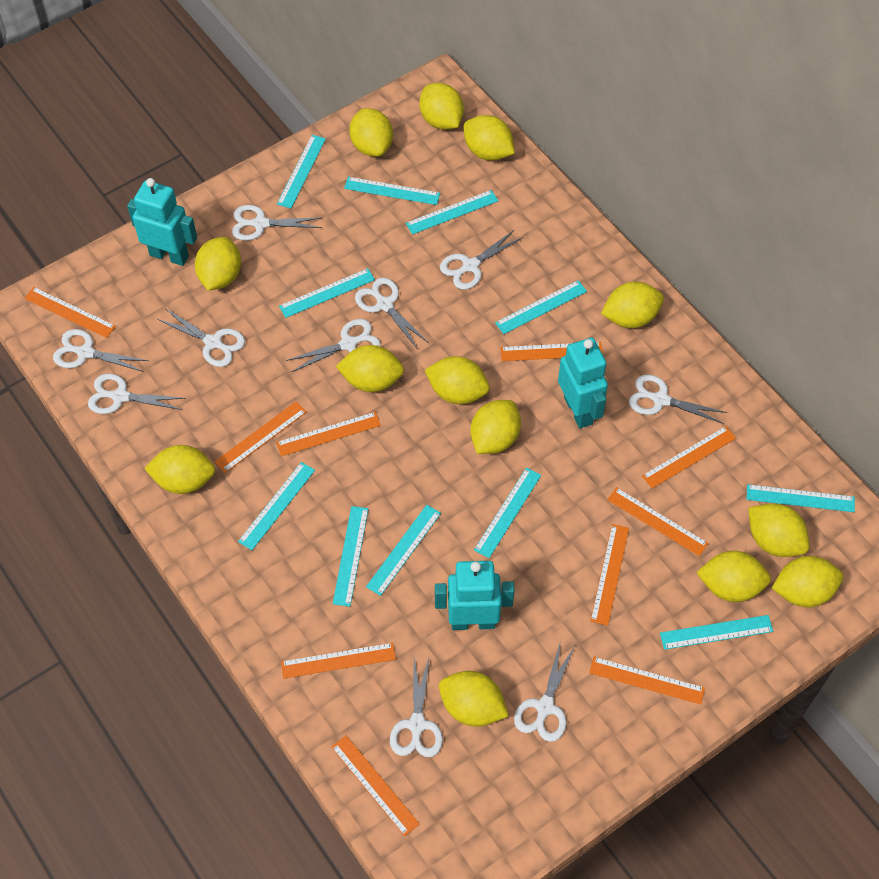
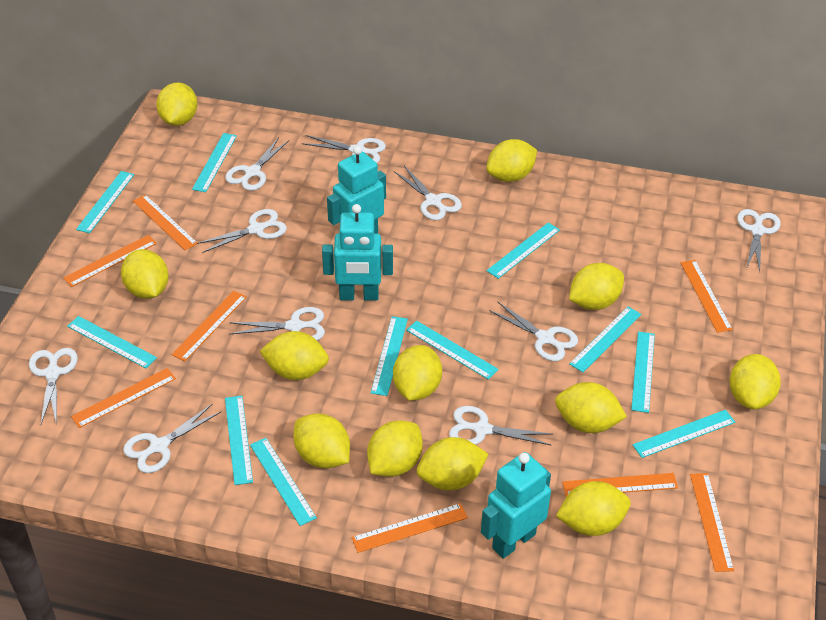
orange ruler: 10 -> 8
yellow lemon: 13 -> 12

